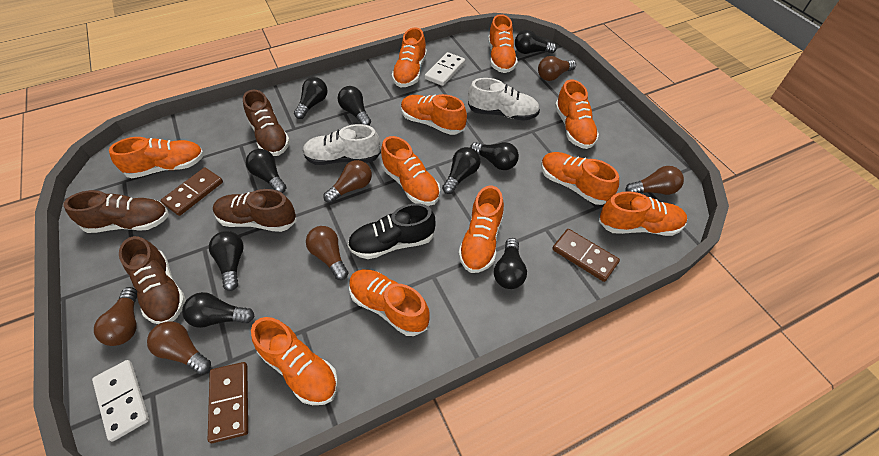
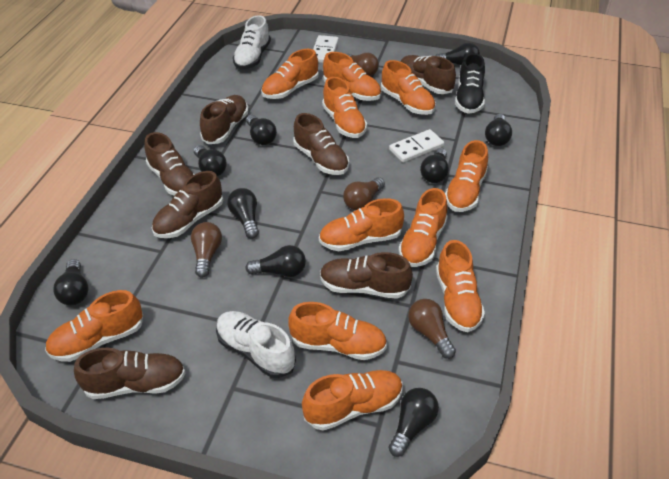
brown domino: 3 -> 0
brown light bulb: 6 -> 4
brown shoe: 4 -> 7

